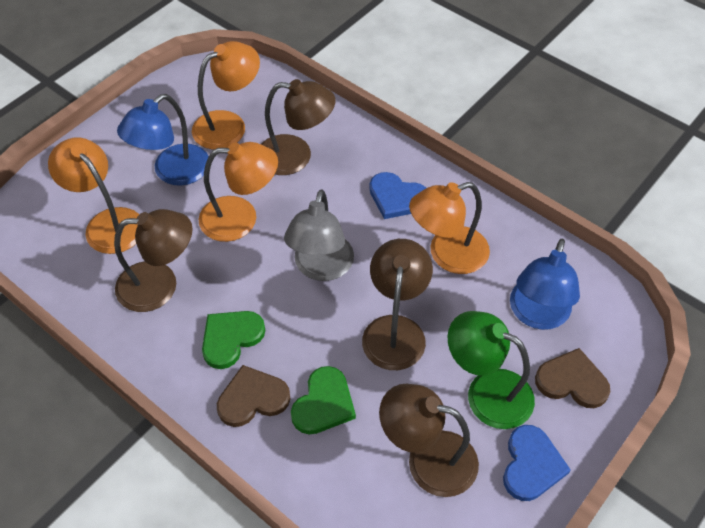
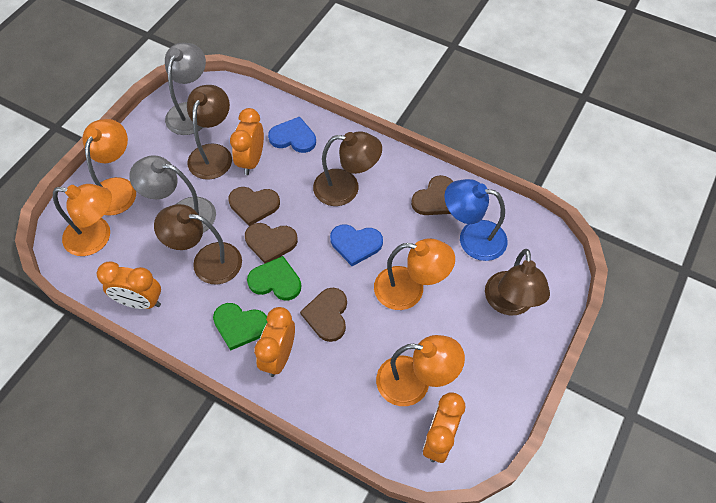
blue lamp: 2 -> 1
brown heart: 2 -> 4
green lamp: 1 -> 0
grey lamp: 1 -> 2
orange clock: 0 -> 4

